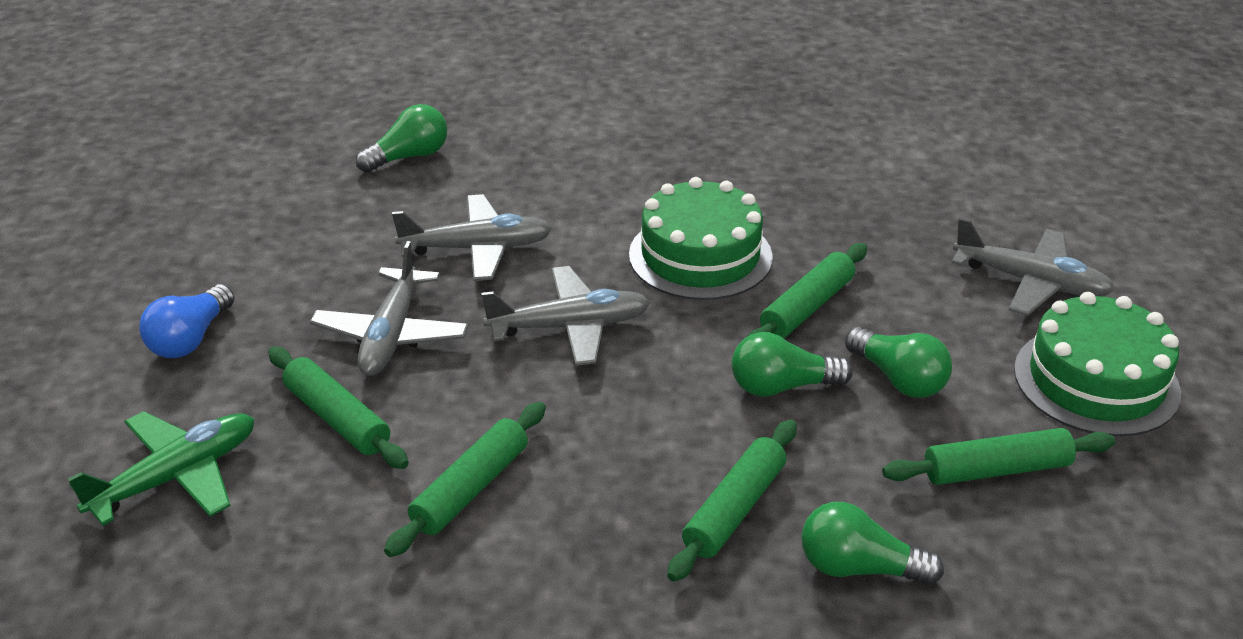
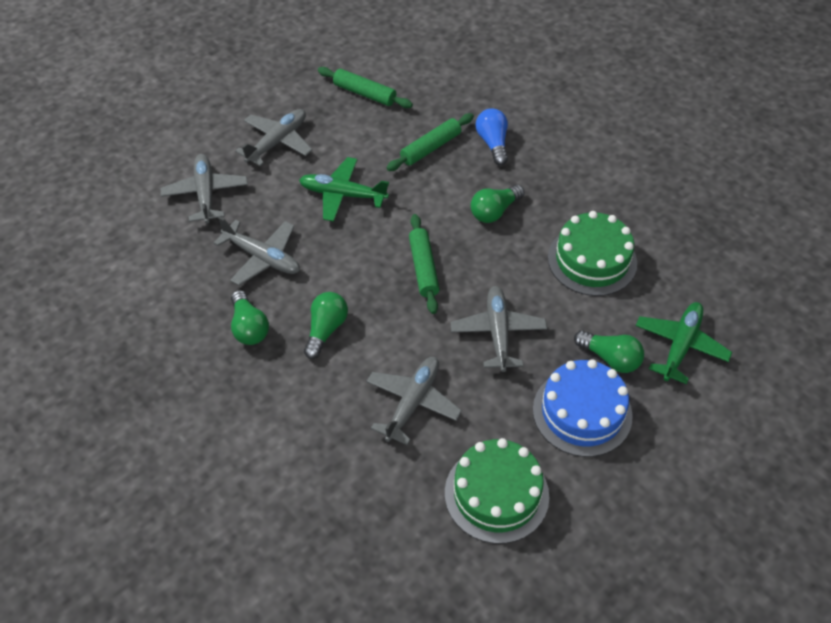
blue cake: 0 -> 1
green plane: 1 -> 2
green rolling pin: 5 -> 3
grey plane: 4 -> 5

